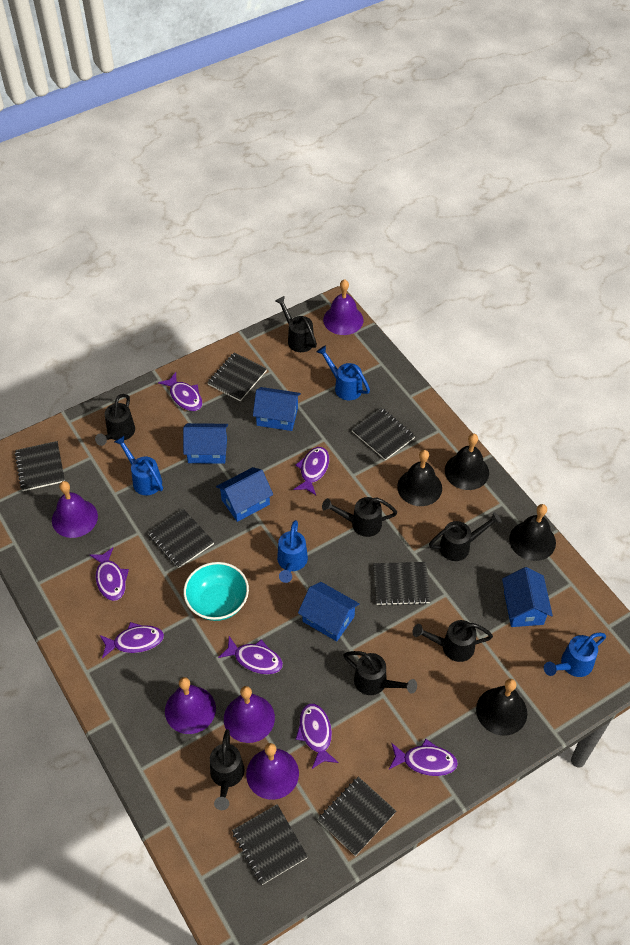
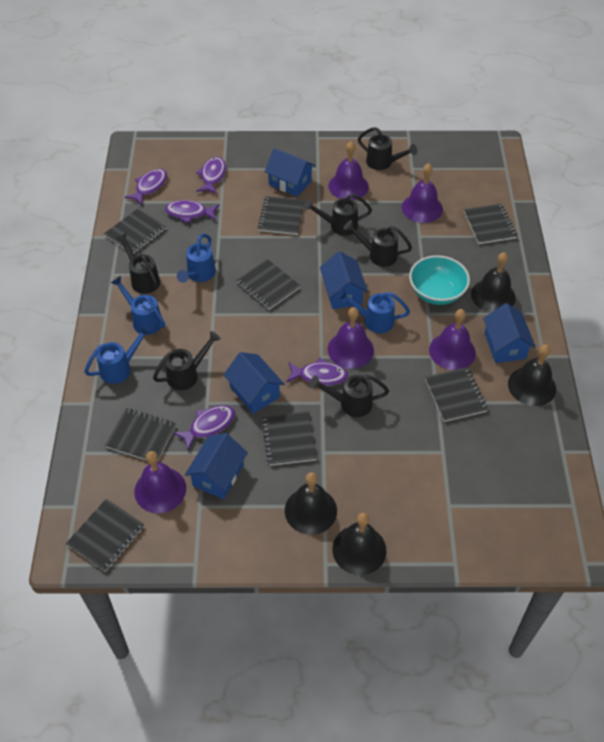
black notebook: 7 -> 8
black watering can: 7 -> 6
purple fish: 7 -> 5

